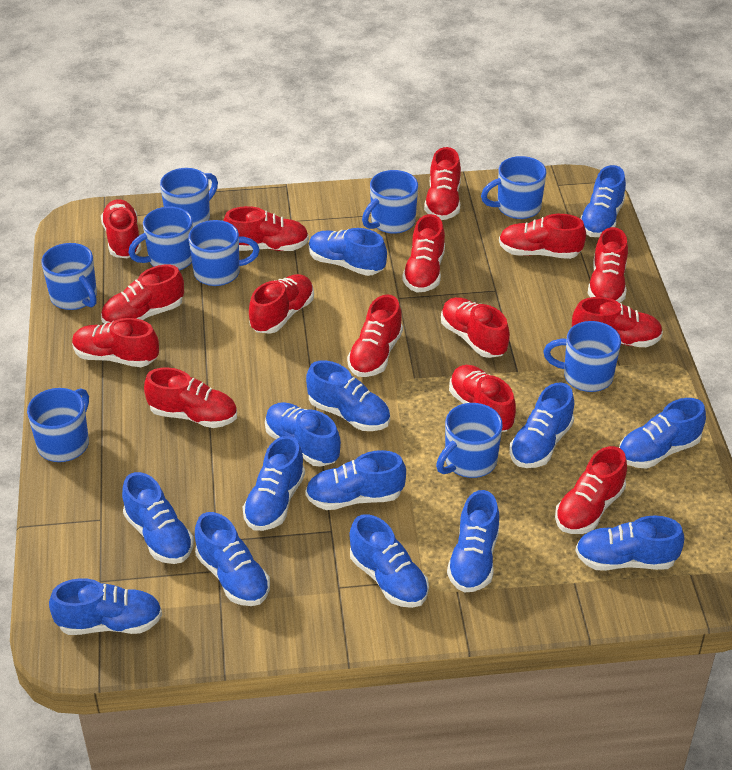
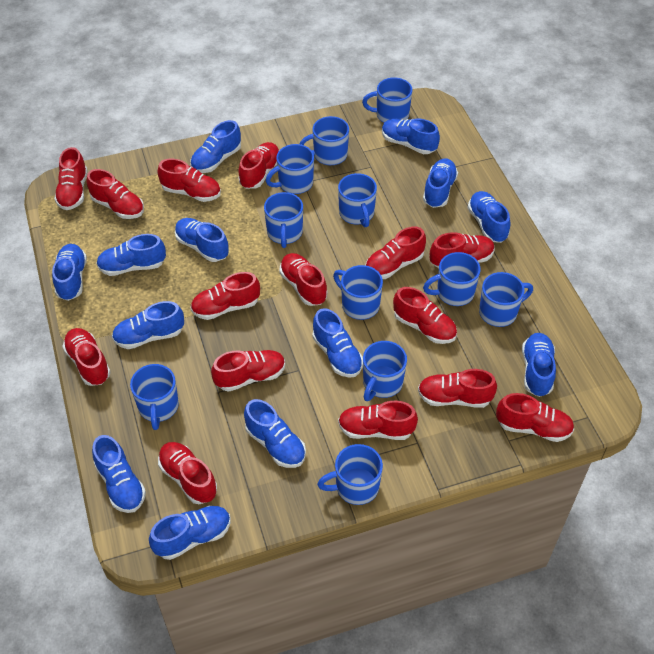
blue mug: 9 -> 11
blue shoe: 14 -> 13

